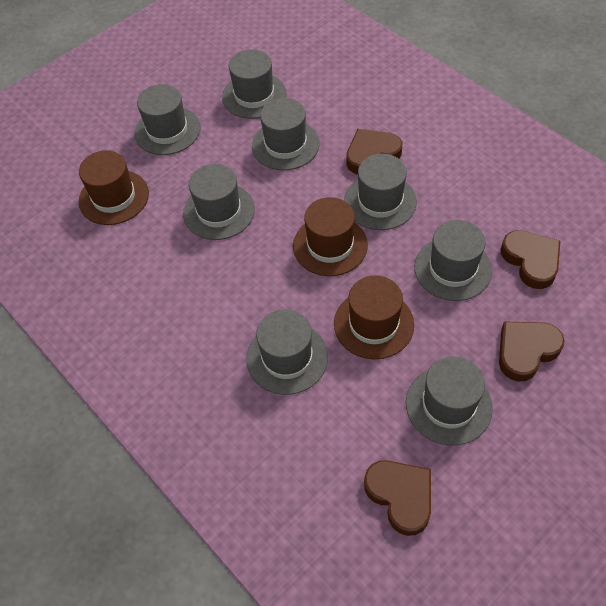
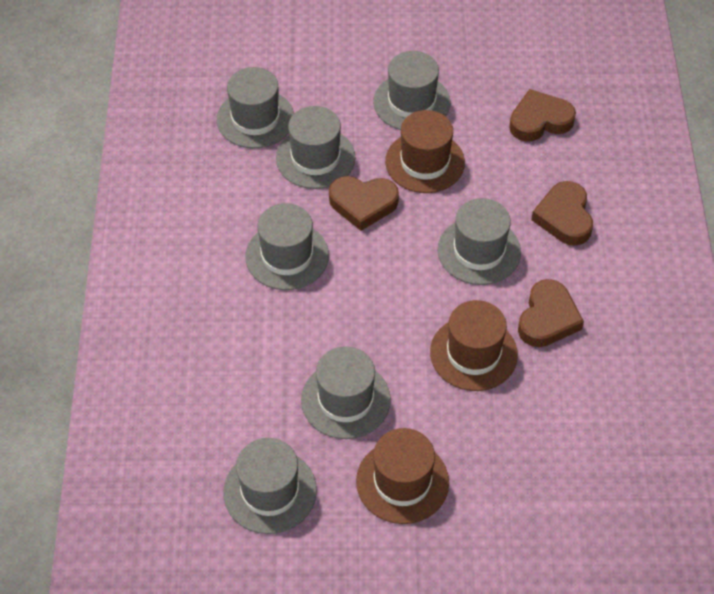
grey hat: 8 -> 7

